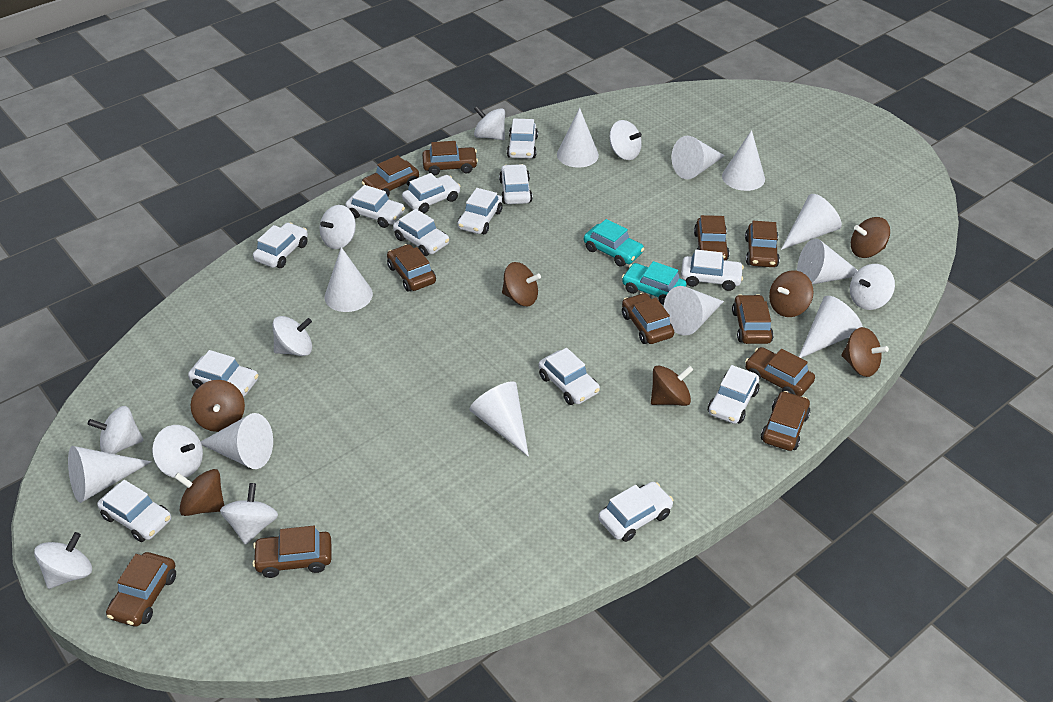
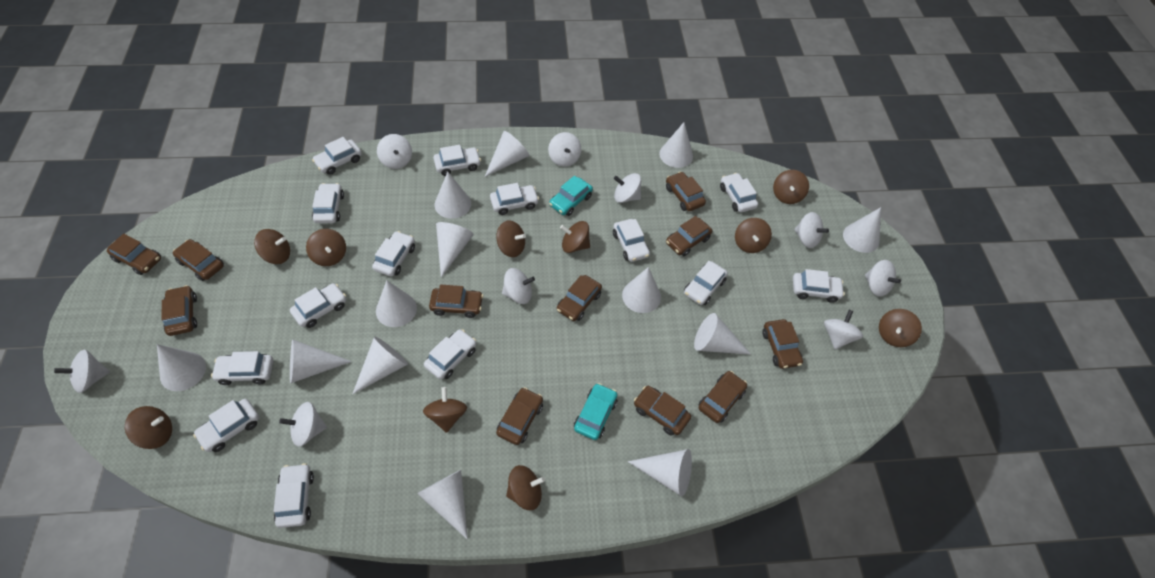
brown spinning top: 7 -> 10
white car: 13 -> 14
white cone: 11 -> 13

